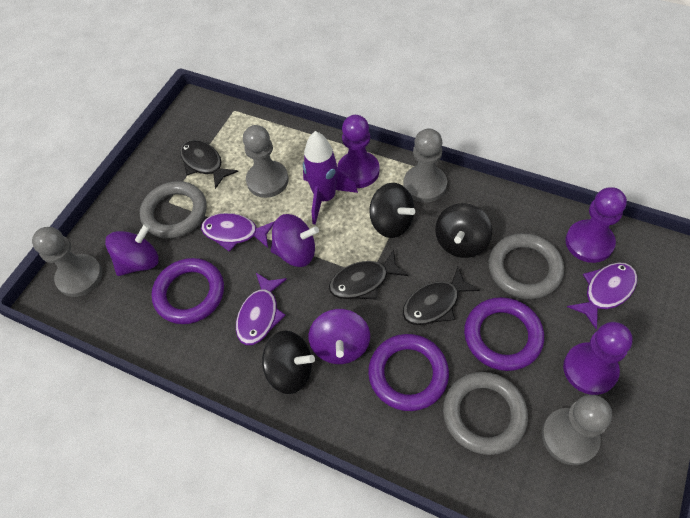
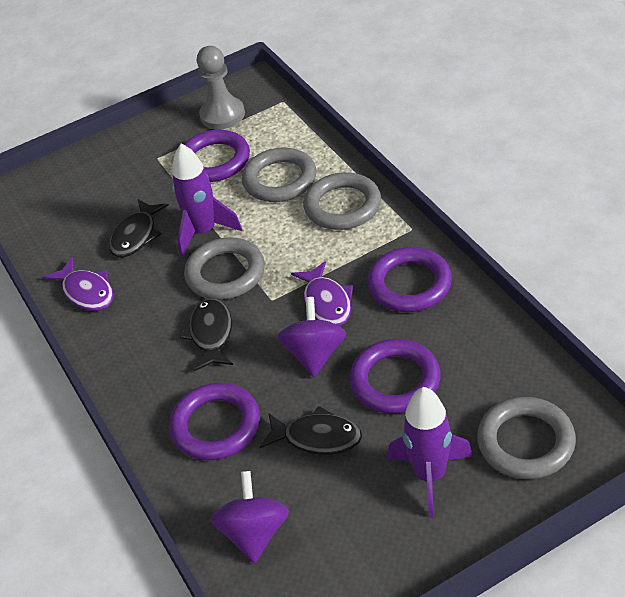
black spinning top: 3 -> 0
grey pawn: 4 -> 1
grey ring: 3 -> 4
purple fish: 3 -> 2
purple pawn: 3 -> 0
purple ring: 3 -> 4
purple rocket: 1 -> 2
purple spinning top: 3 -> 2

